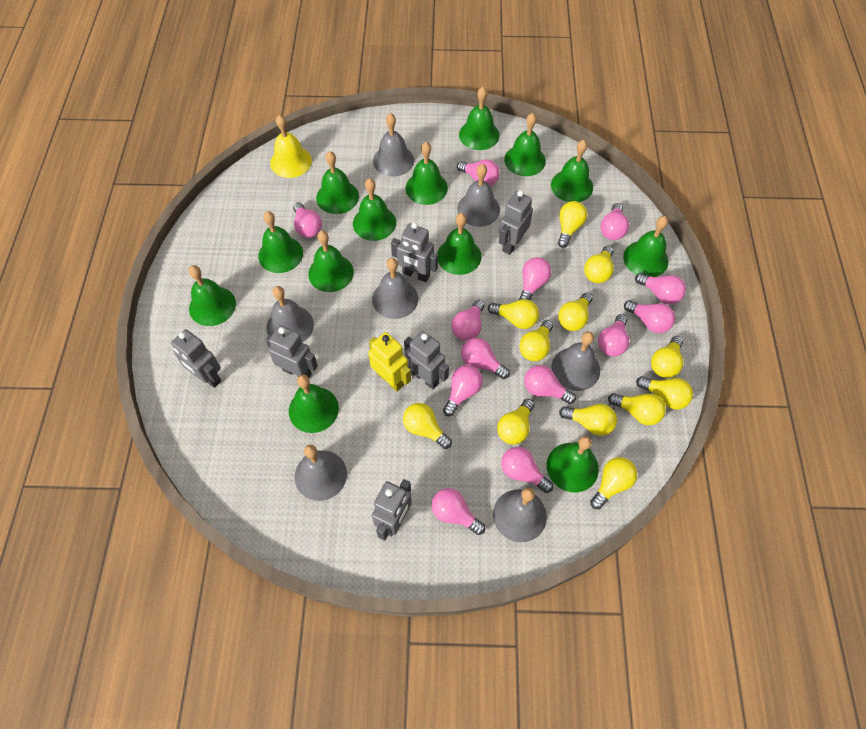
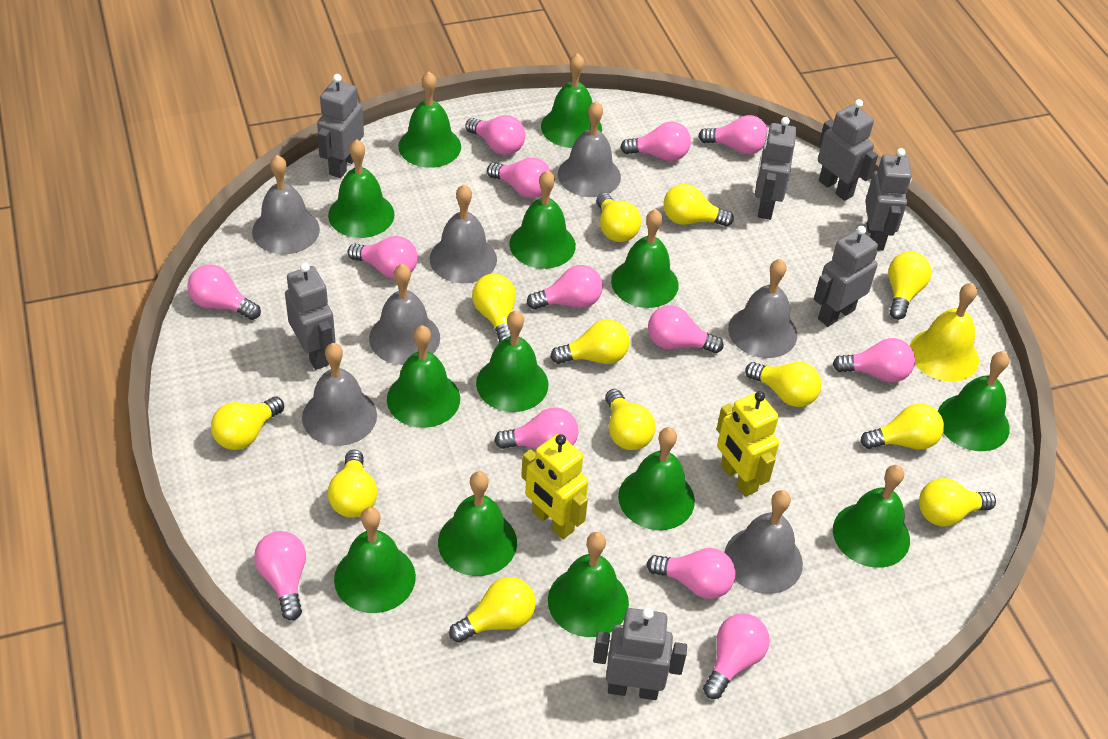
grey robot: 6 -> 7
yellow robot: 1 -> 2

